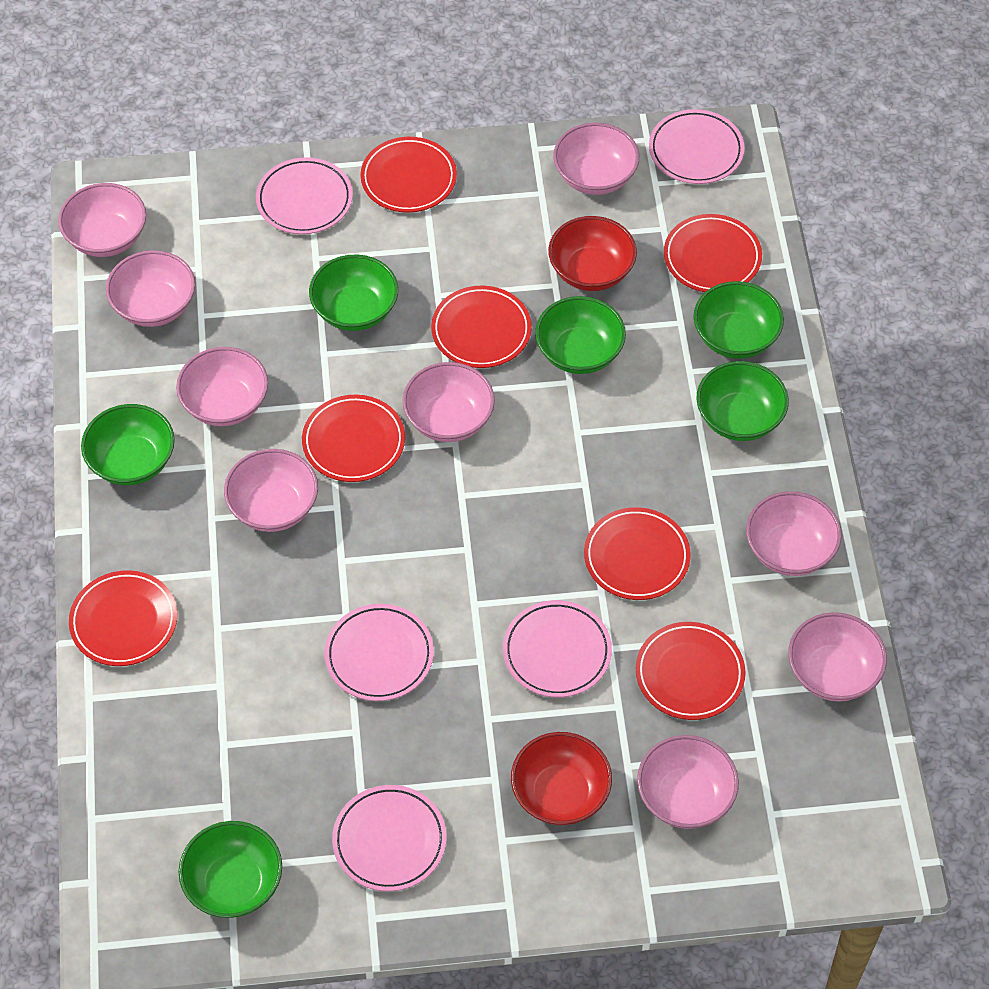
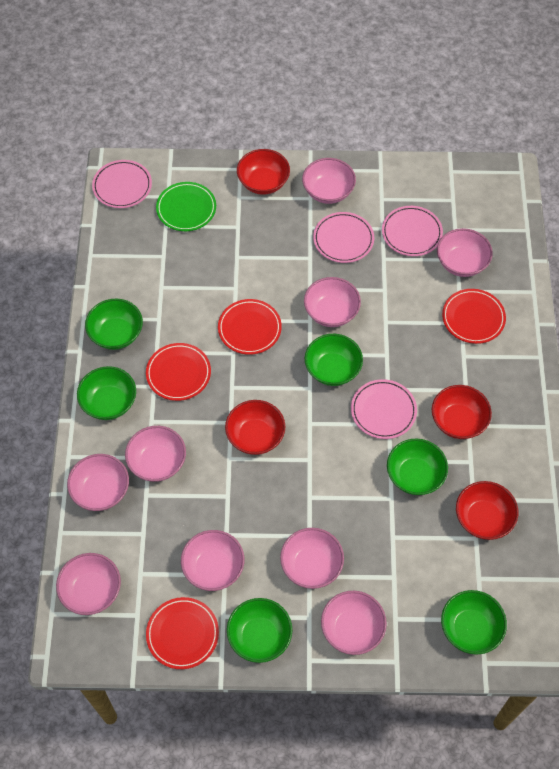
green plate: 0 -> 1
pink plate: 5 -> 4
red bowl: 2 -> 4
red plate: 7 -> 4

